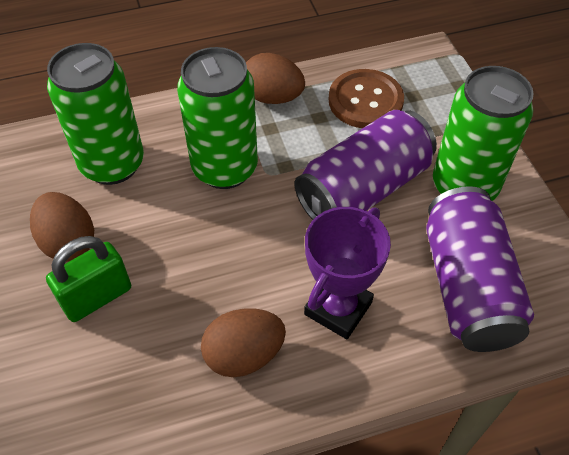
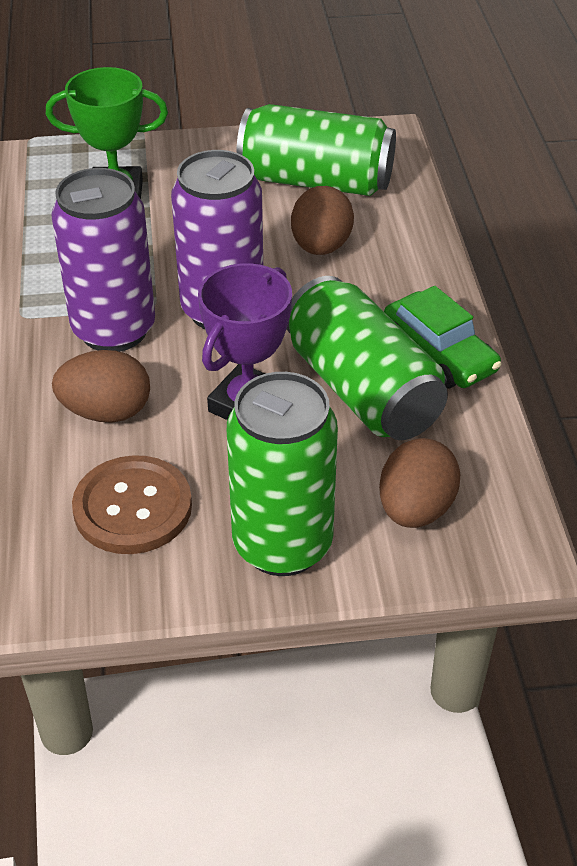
green car: 0 -> 1
green padlock: 1 -> 0
green trophy: 0 -> 1

